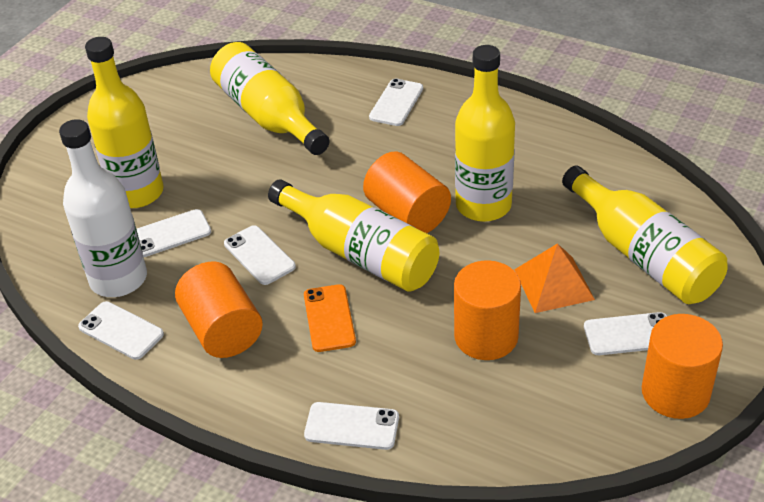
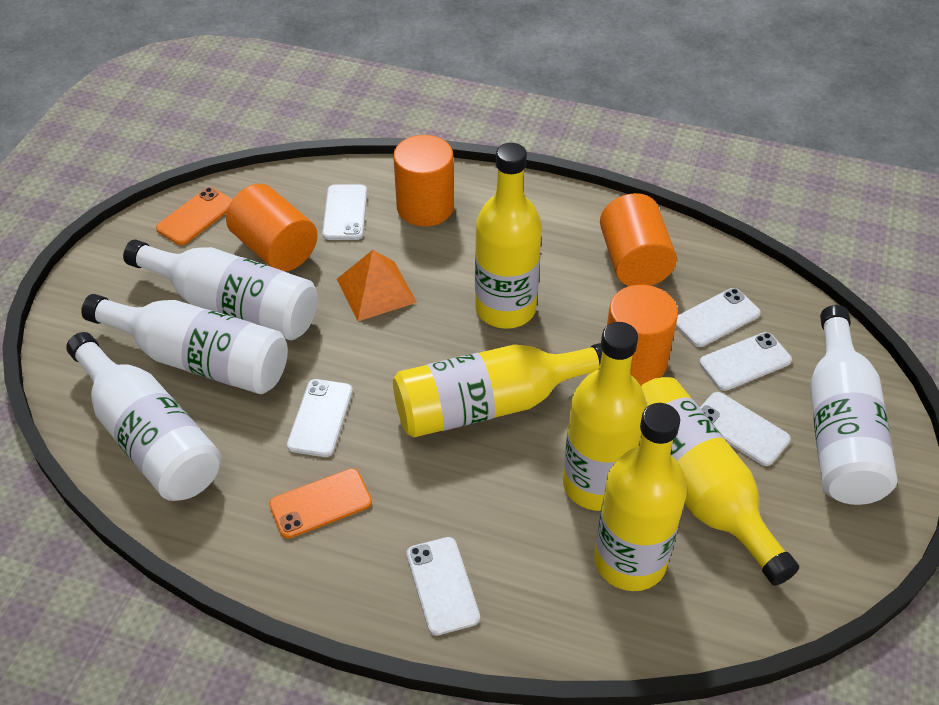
orange phone: 1 -> 2
white bottle: 1 -> 4

